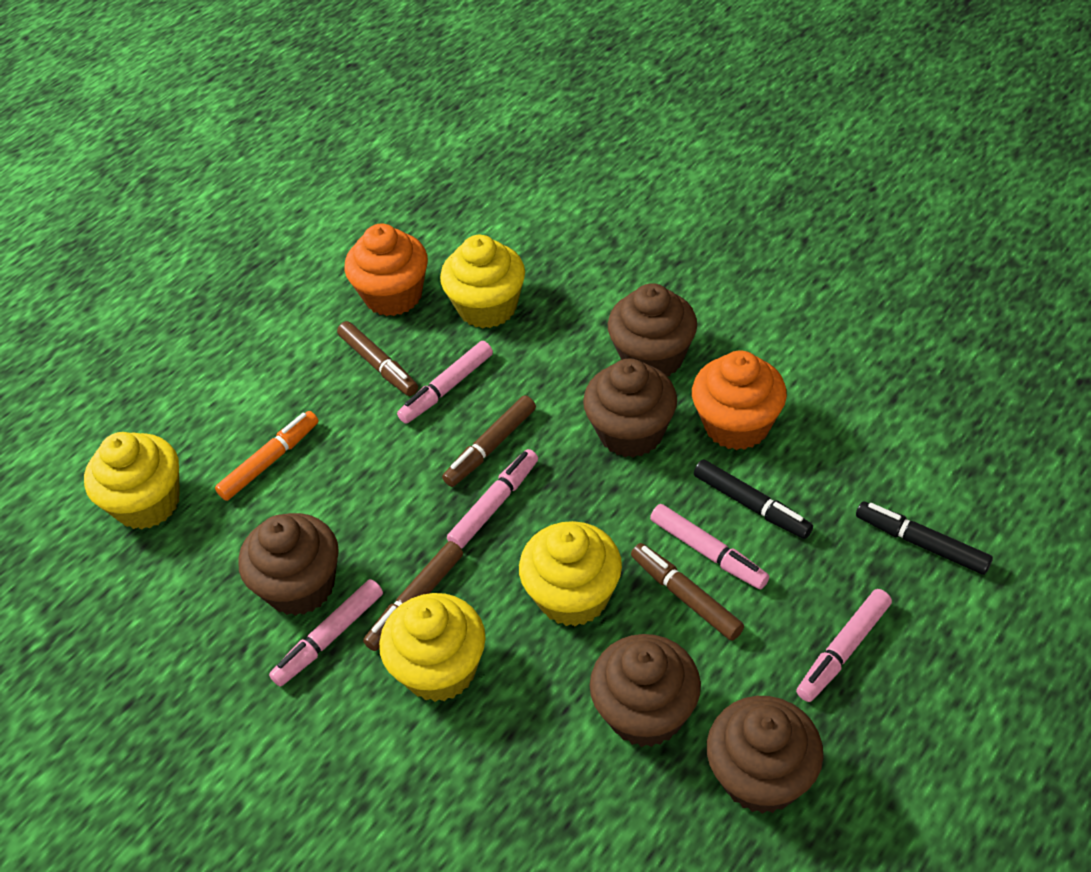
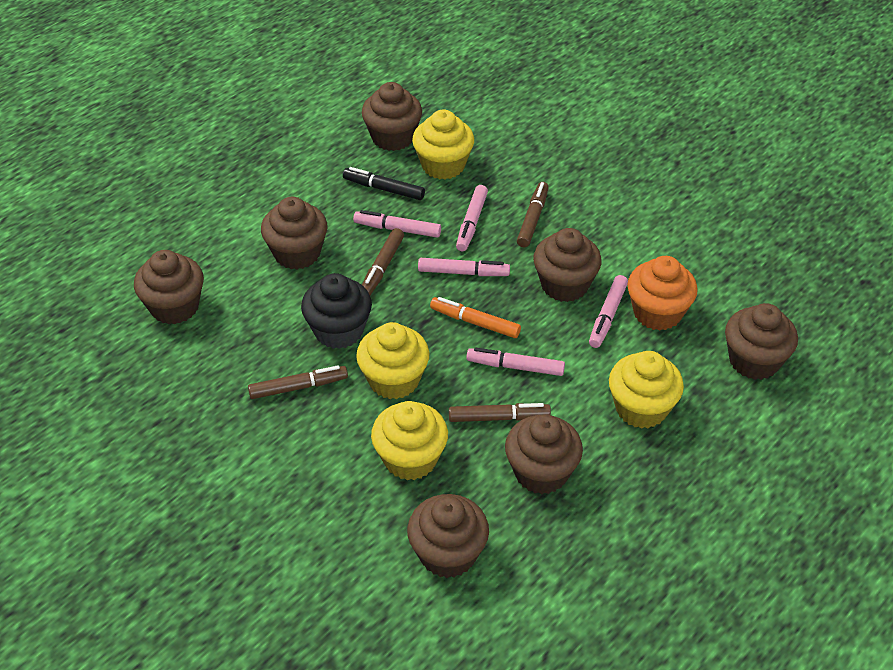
black cupcake: 0 -> 1
black marker: 2 -> 1
brown cupcake: 5 -> 7
orange cupcake: 2 -> 1

